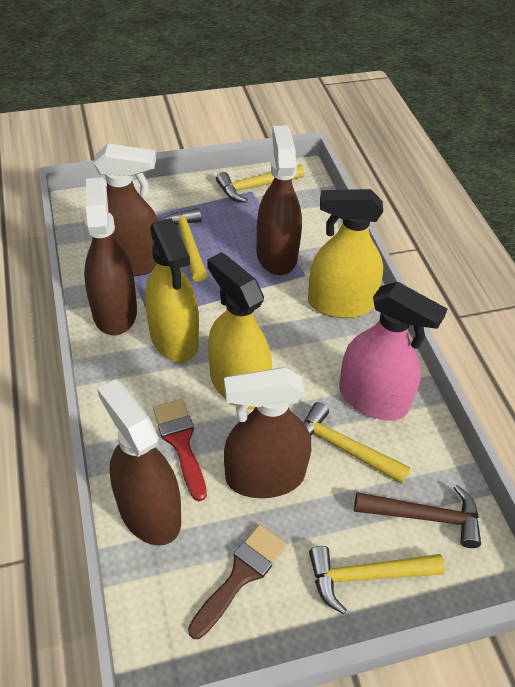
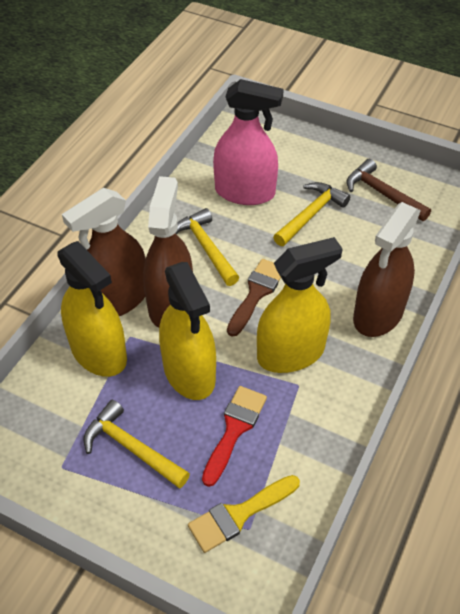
brown spray bottle: 5 -> 3
yellow brush: 0 -> 1
yellow hammer: 4 -> 3

